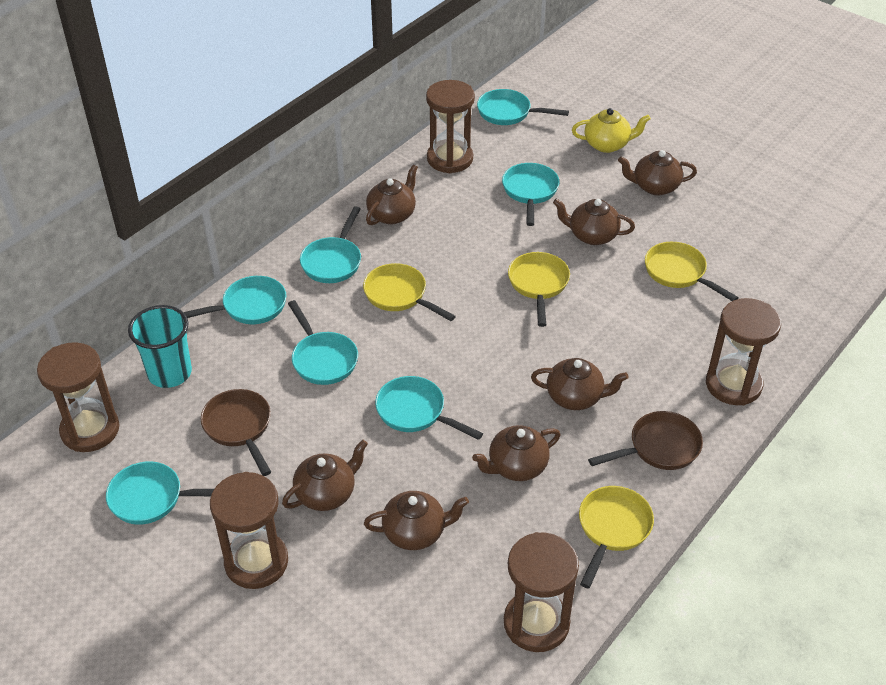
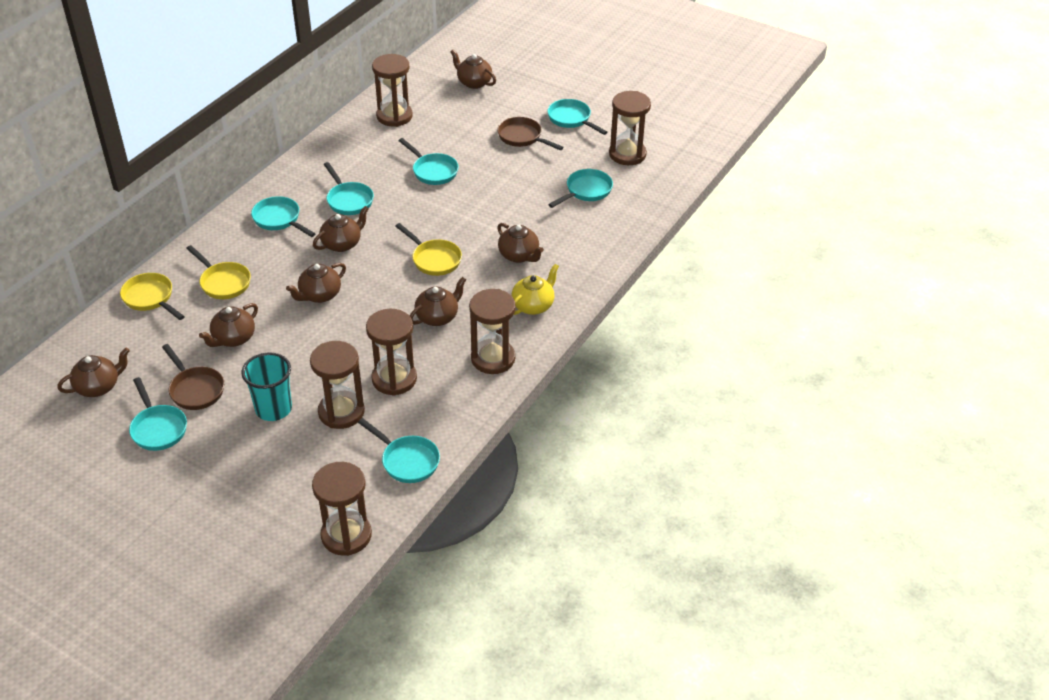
brown hourglass: 5 -> 6
yellow pan: 4 -> 3

